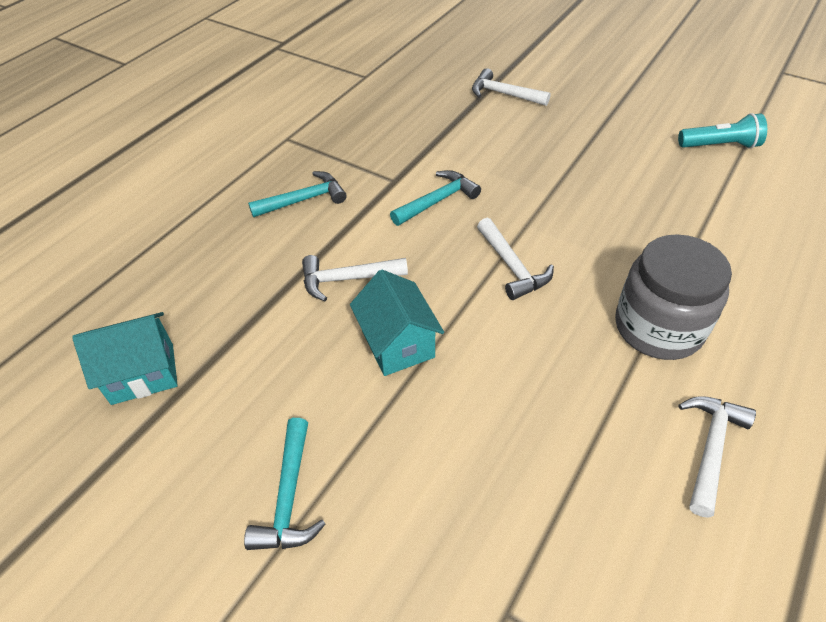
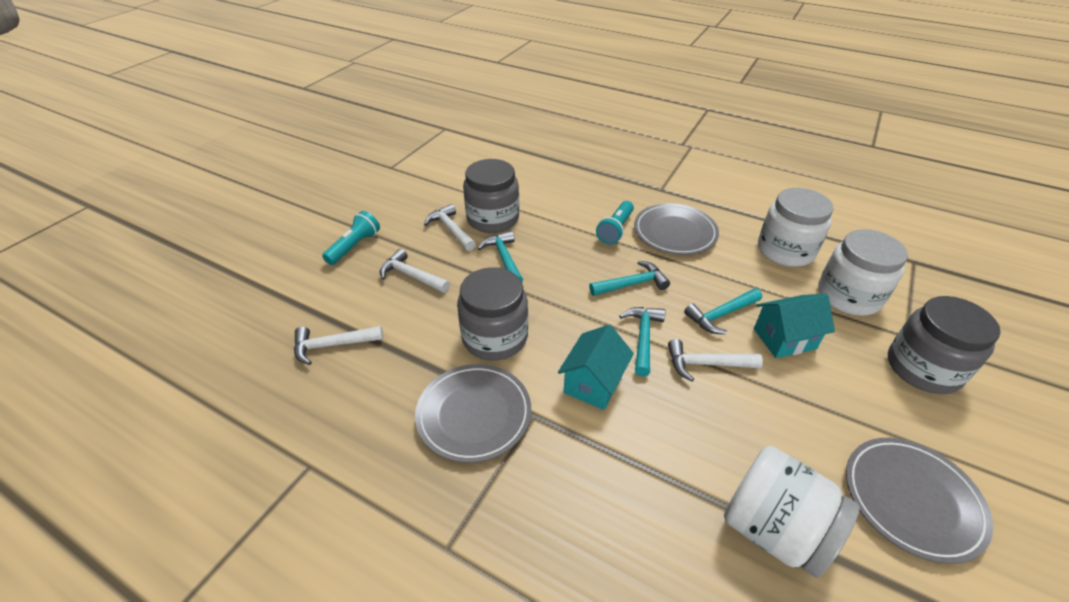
grey jar: 1 -> 3
grey plate: 0 -> 3
turquoise flashlight: 1 -> 2
turquoise hammer: 3 -> 4
white jar: 0 -> 3

